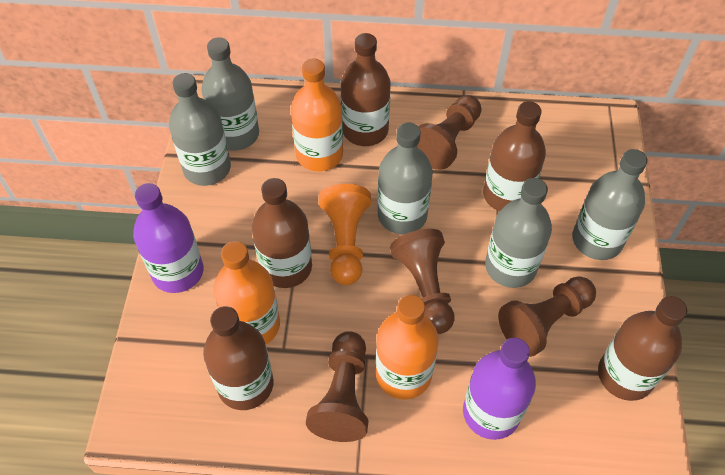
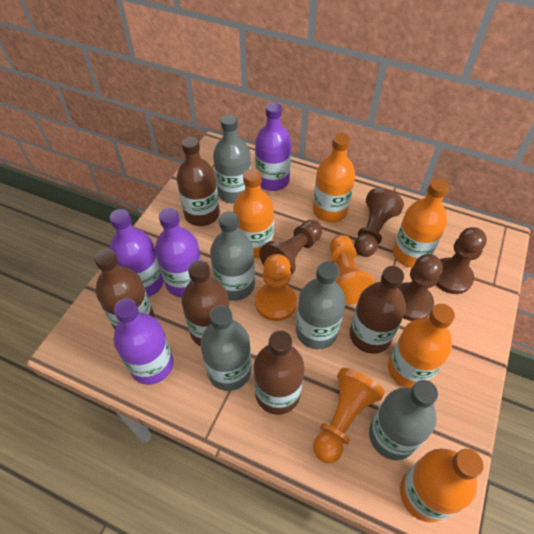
orange bottle: 3 -> 5
orange pawn: 1 -> 3
purple bottle: 2 -> 4

